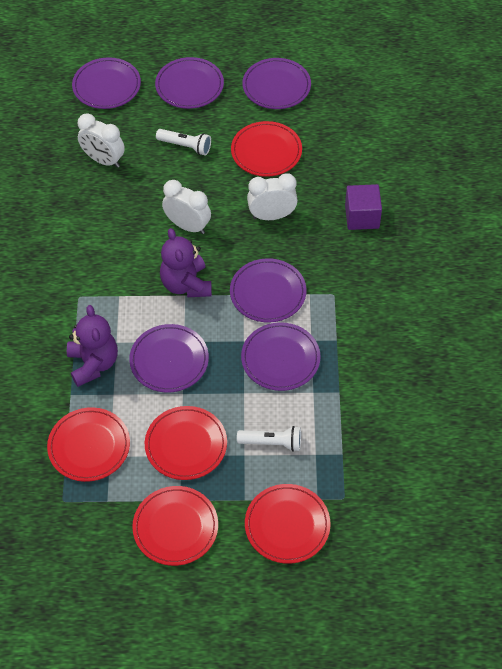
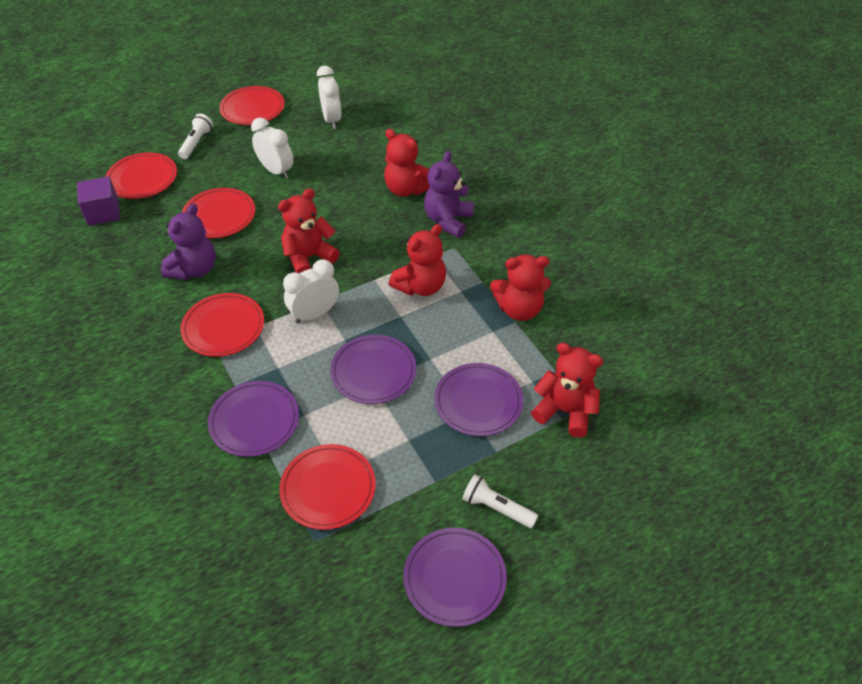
purple plate: 6 -> 4
red teddy bear: 0 -> 5

